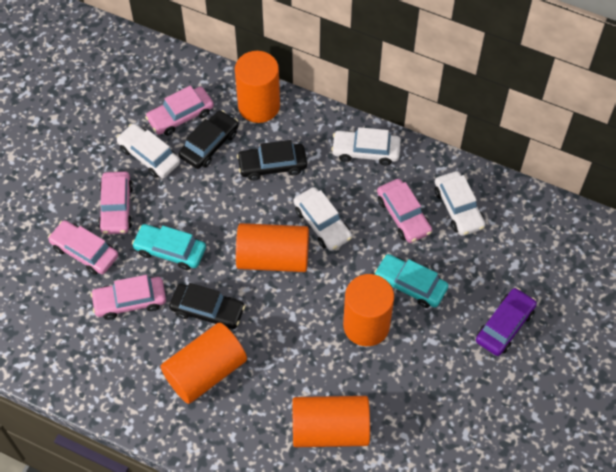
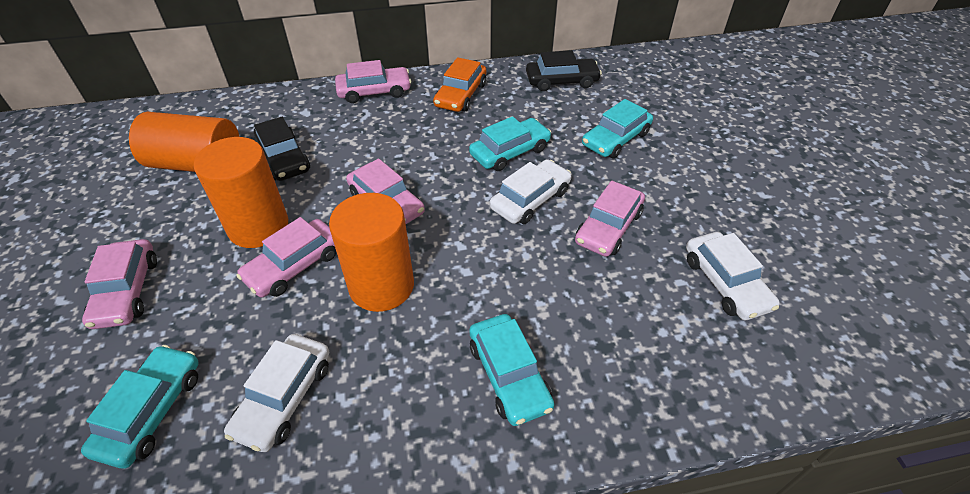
black car: 3 -> 2
orange car: 0 -> 1
orange cylinder: 5 -> 3
purple car: 1 -> 0
turquoise car: 2 -> 4
white car: 4 -> 3

